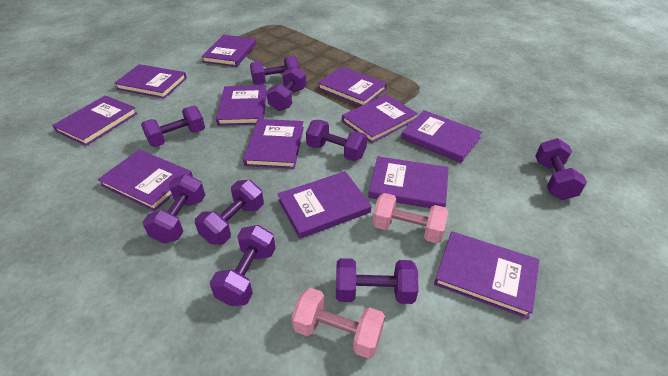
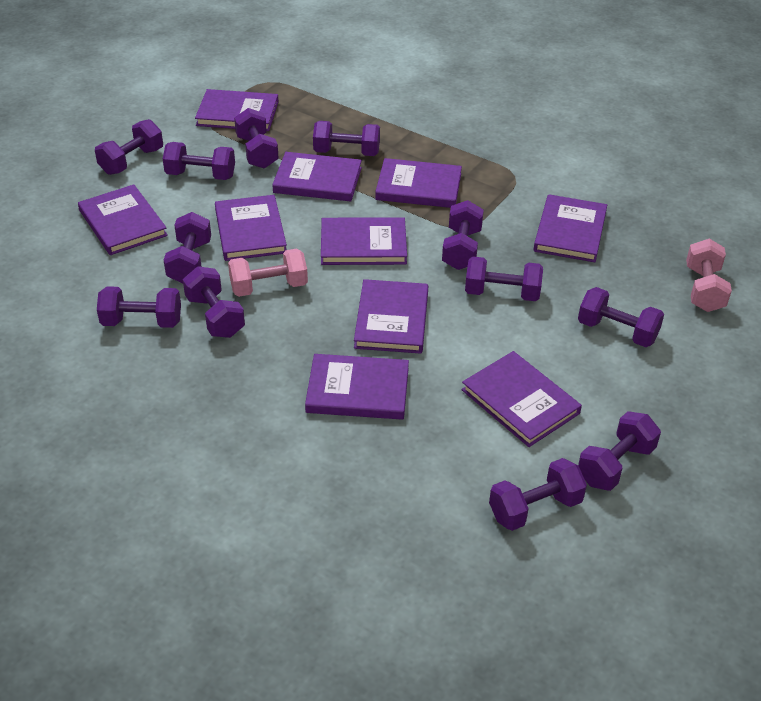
purple book: 12 -> 10
purple dumbbell: 9 -> 12

